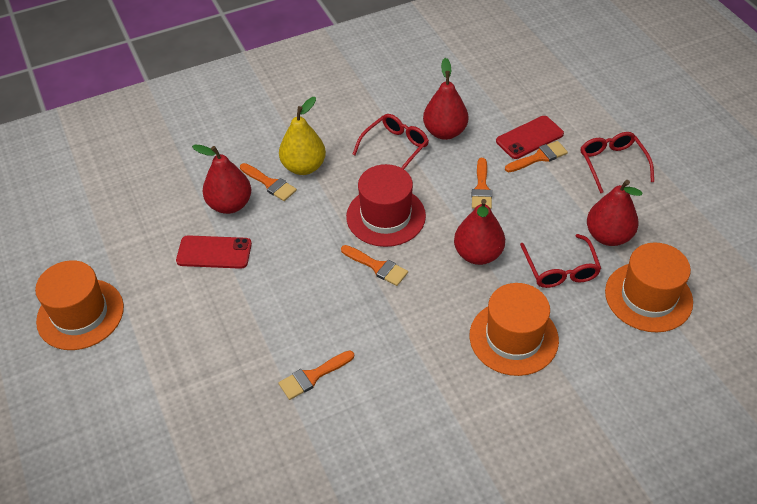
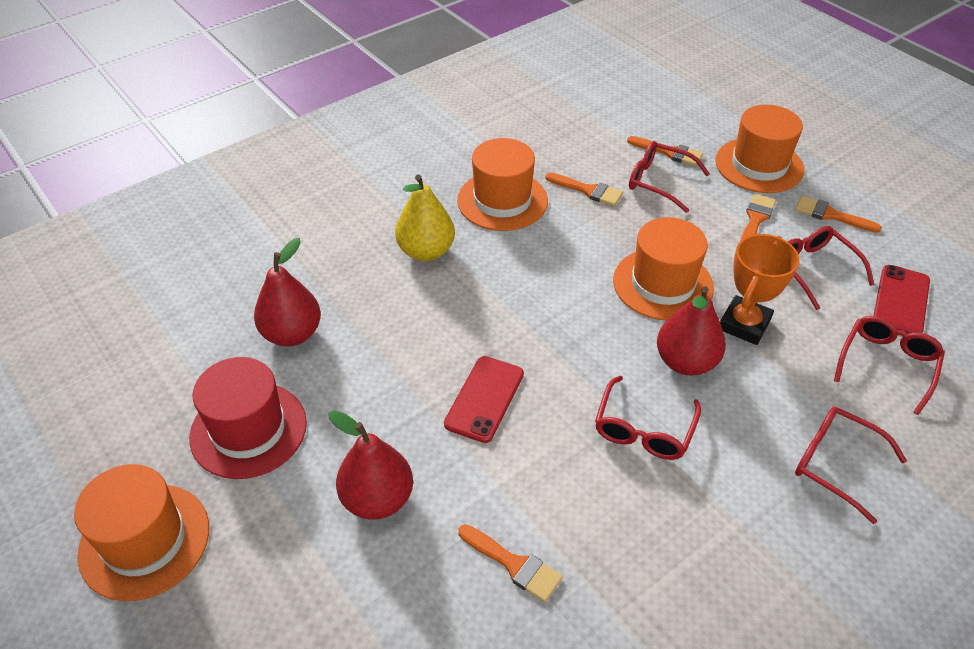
orange hat: 3 -> 4
orange trophy: 0 -> 1
red glasses: 3 -> 5
red pear: 4 -> 3

